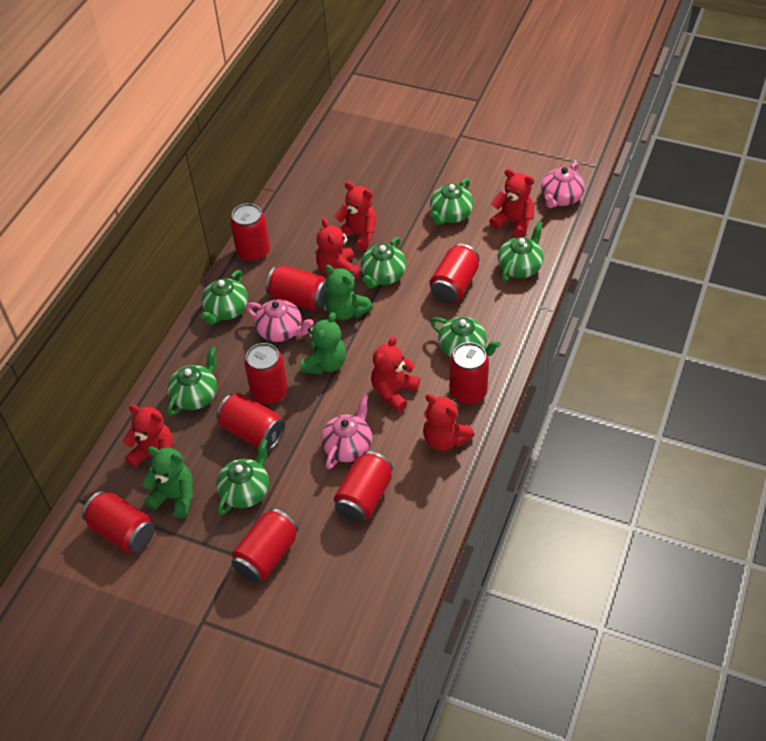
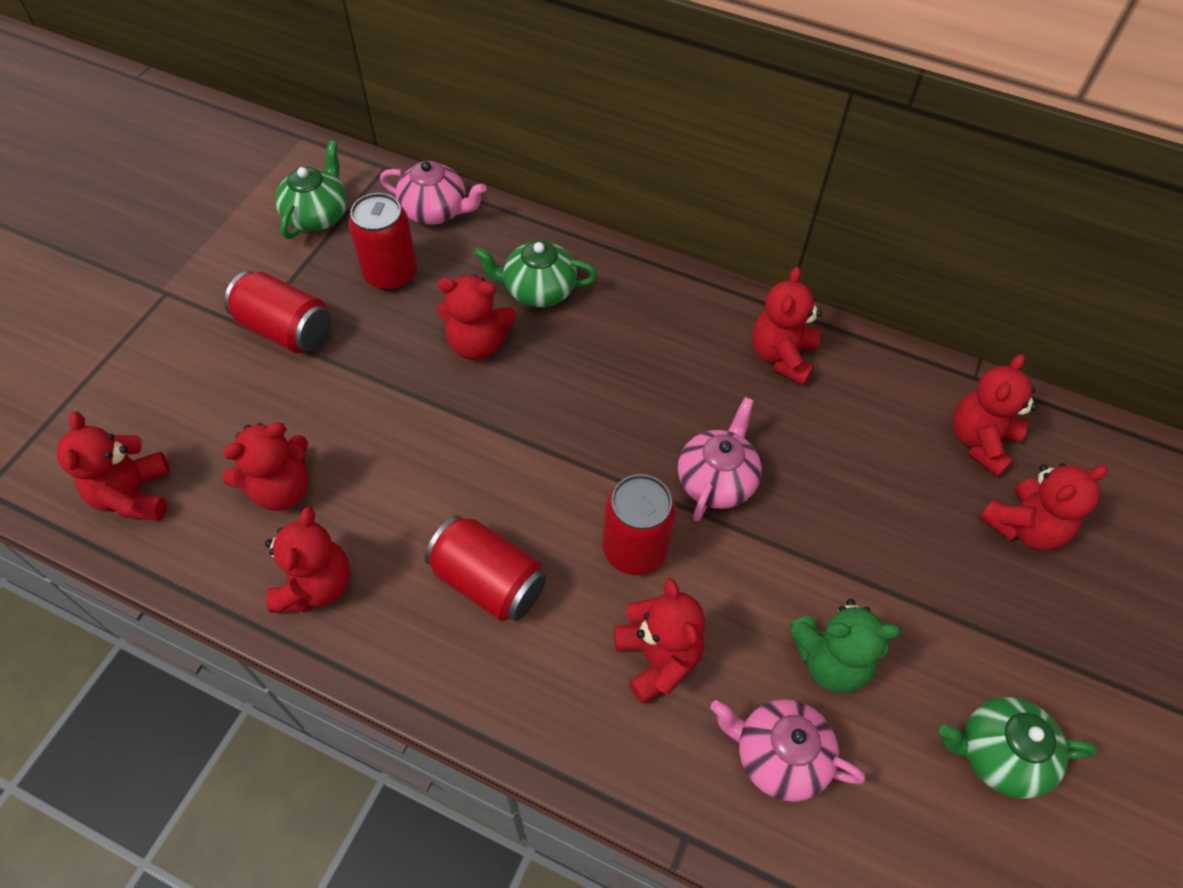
green teapot: 7 -> 3
green teddy bear: 3 -> 1
red can: 9 -> 4
red teddy bear: 6 -> 8

